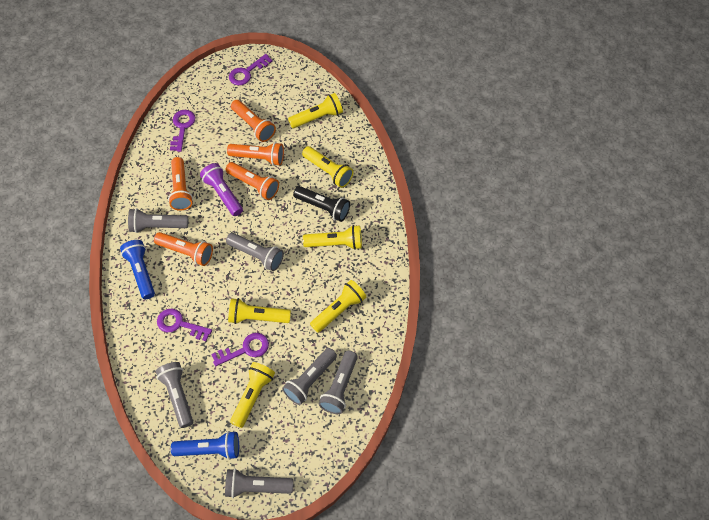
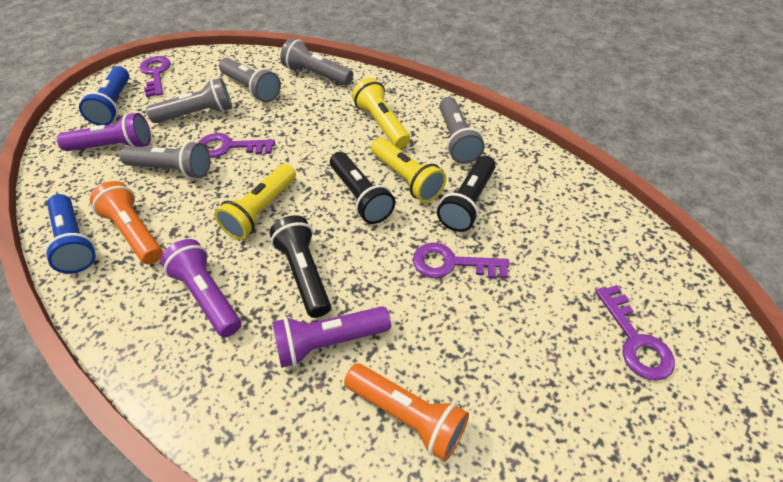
black flashlight: 1 -> 3
grey flashlight: 6 -> 5
orange flashlight: 5 -> 2
purple flashlight: 1 -> 3
yellow flashlight: 6 -> 3

